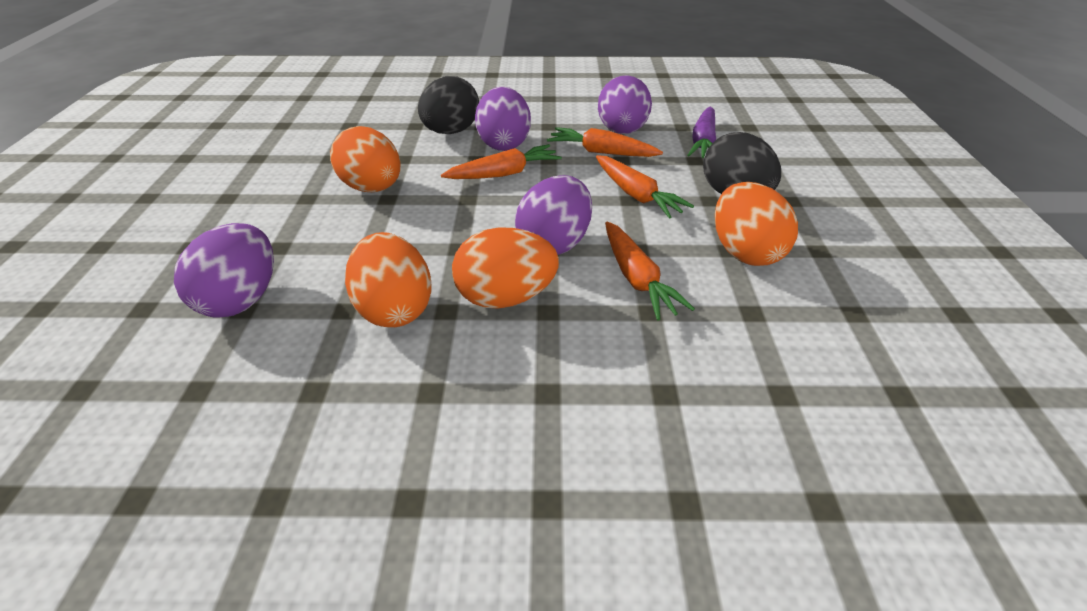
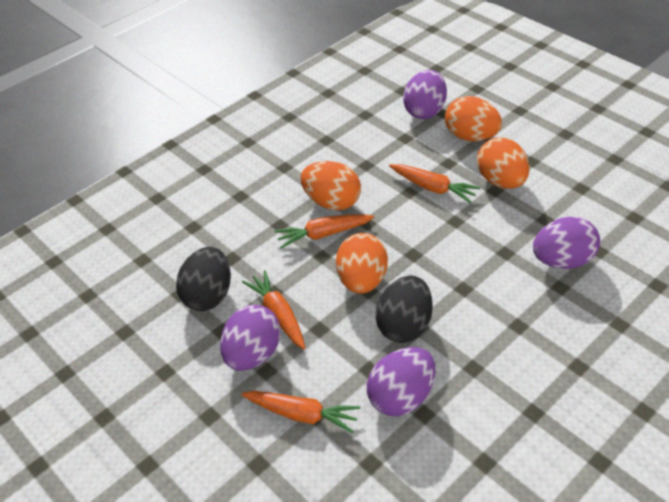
purple carrot: 1 -> 0

